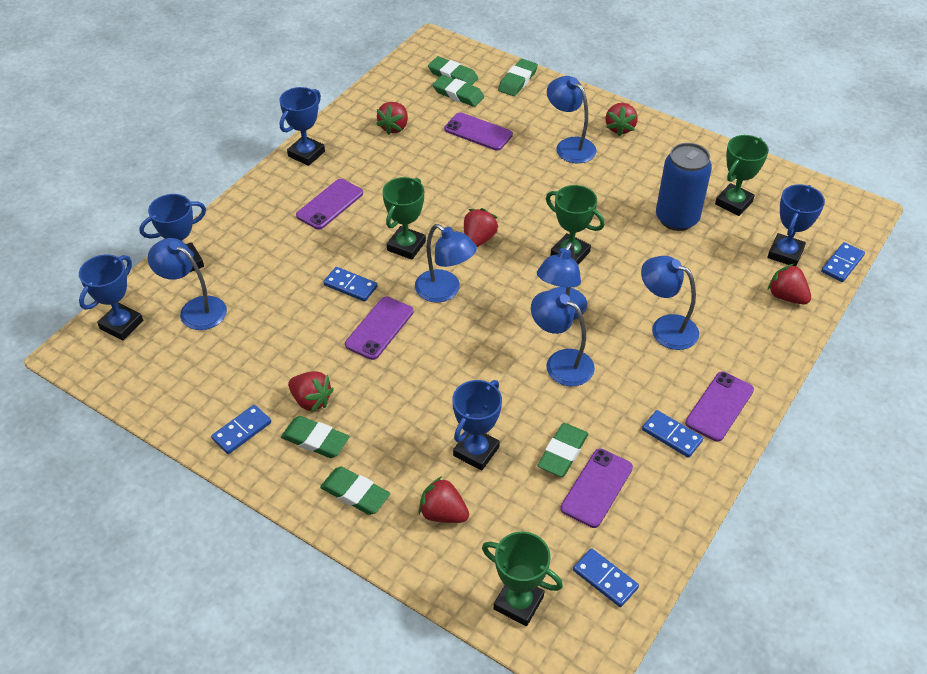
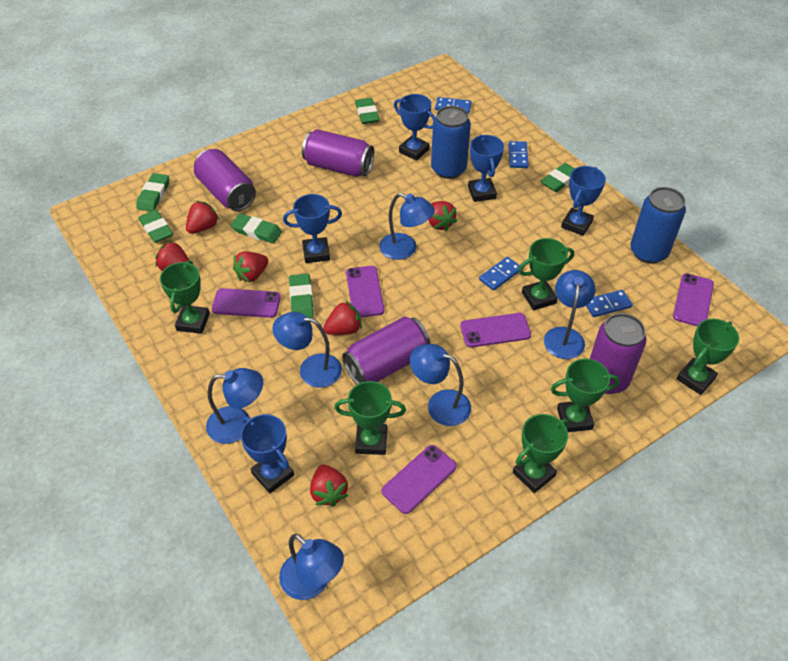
blue can: 1 -> 2
blue domino: 5 -> 4
green trophy: 4 -> 6
purple can: 0 -> 4

